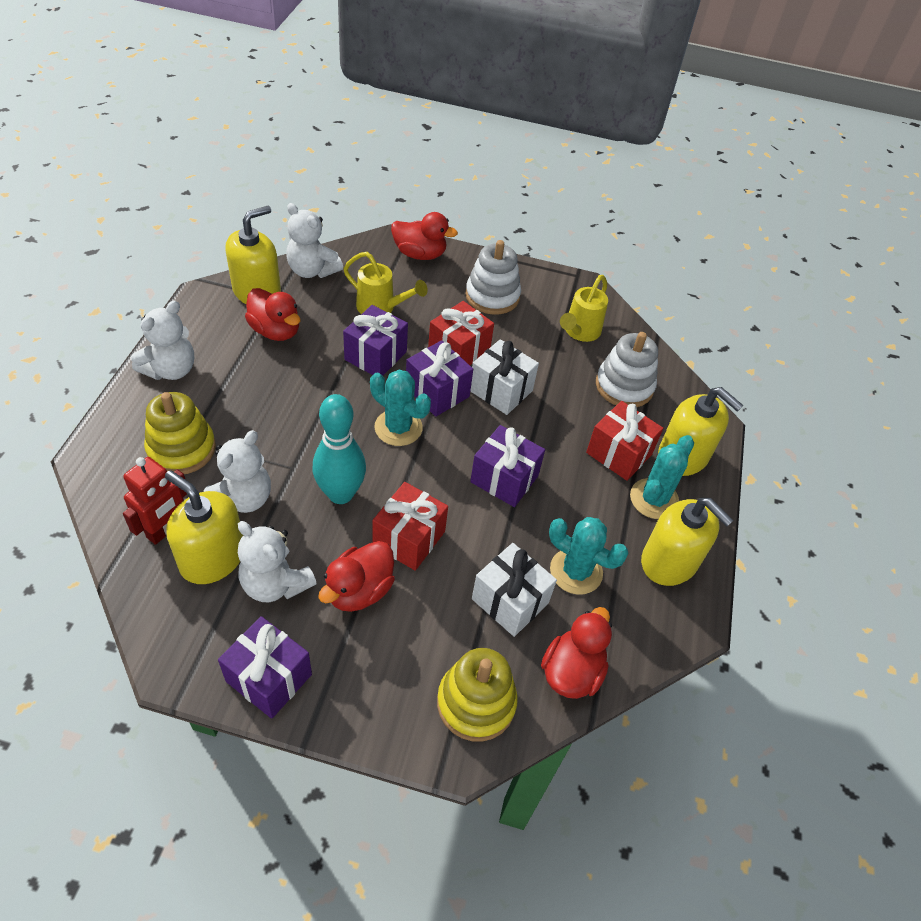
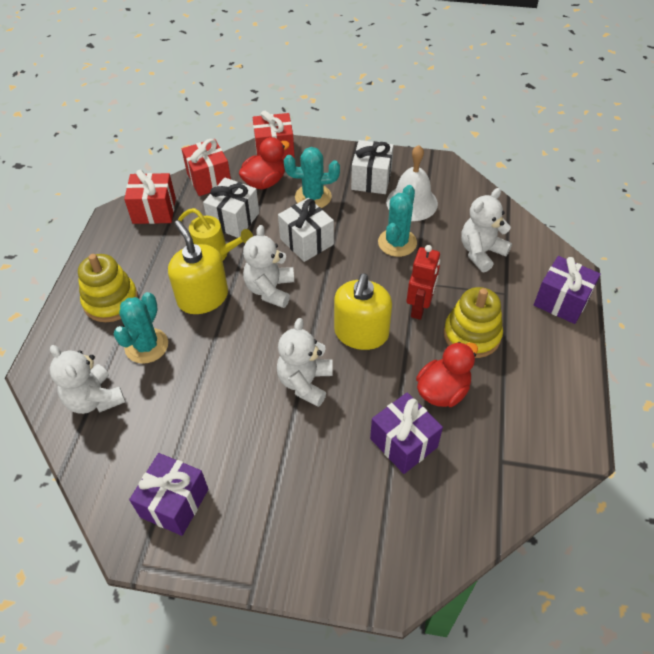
purple gift: 4 -> 3
red duck: 4 -> 2
turquoise bowling pin: 1 -> 0
white bell: 0 -> 1
white gift: 2 -> 3
white stacking toy: 2 -> 0
yellow soap dispenser: 4 -> 2
yellow watering can: 2 -> 1

